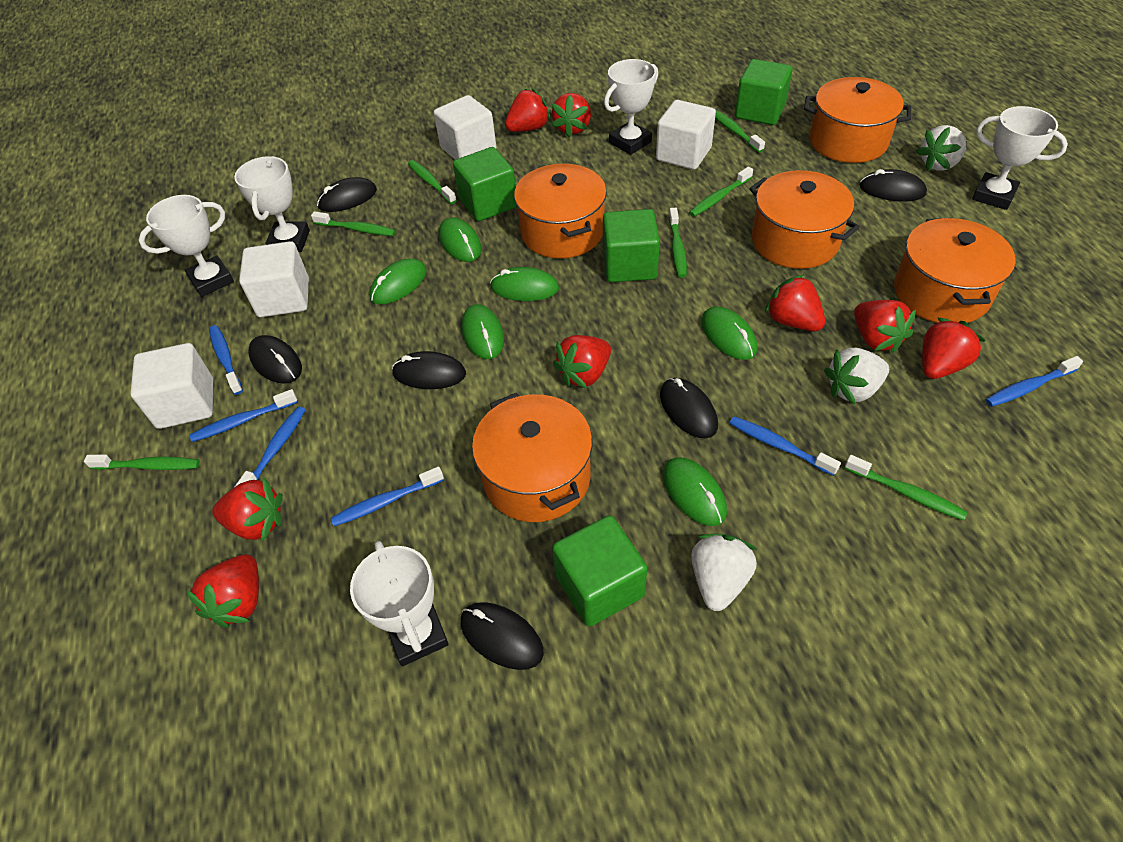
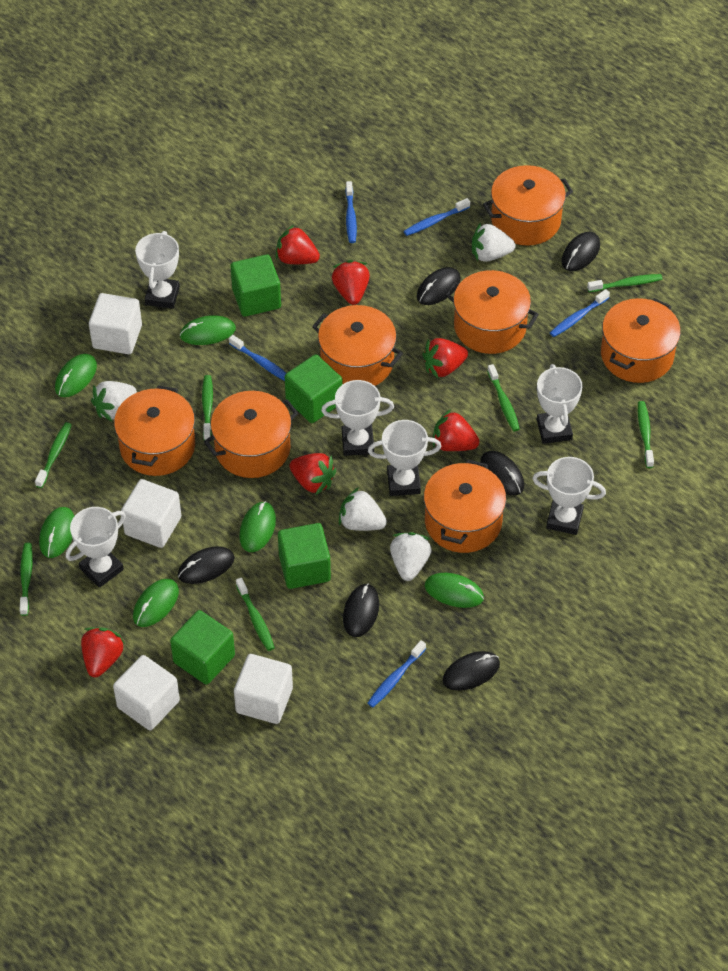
blue toothbrush: 6 -> 5
orange pot: 5 -> 7
red strawberry: 8 -> 6
white strawberry: 3 -> 4
white trophy: 5 -> 6

